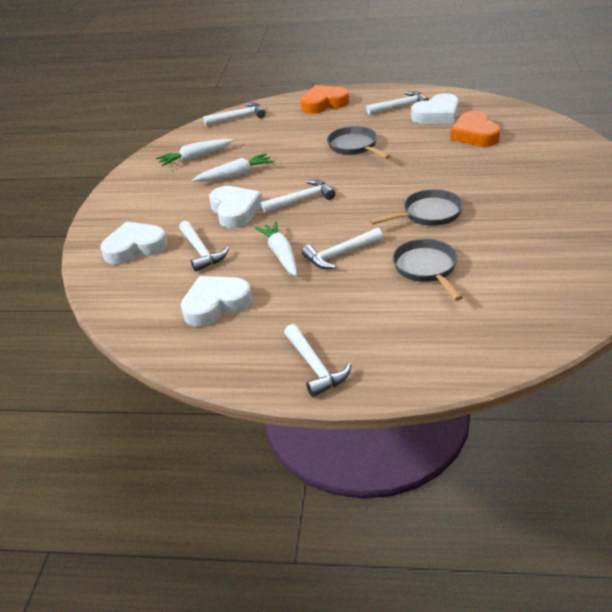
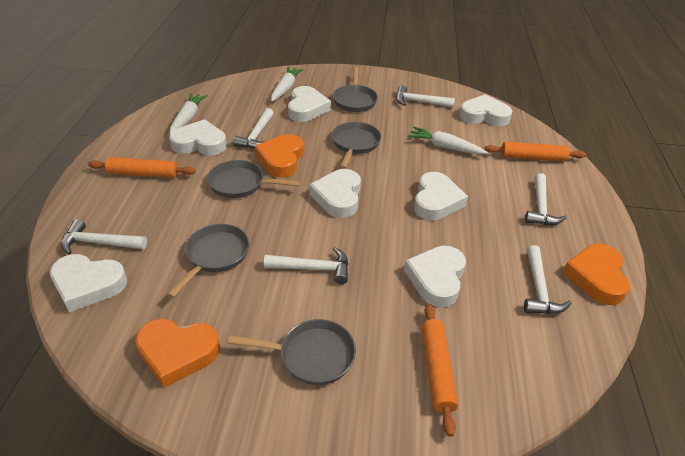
grey pan: 3 -> 5
orange heart: 2 -> 3
orange rolling pin: 0 -> 3
white heart: 4 -> 7

